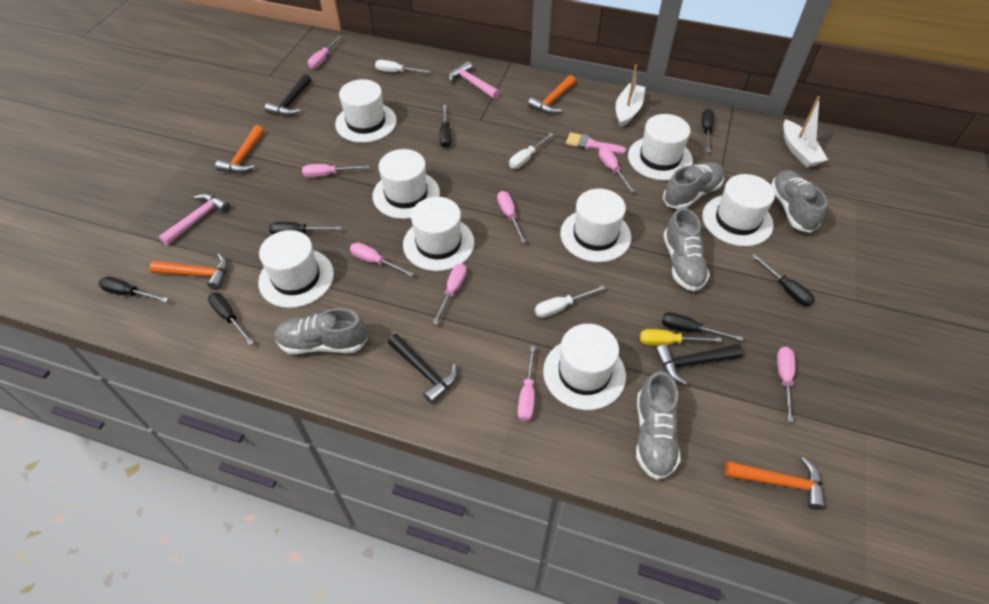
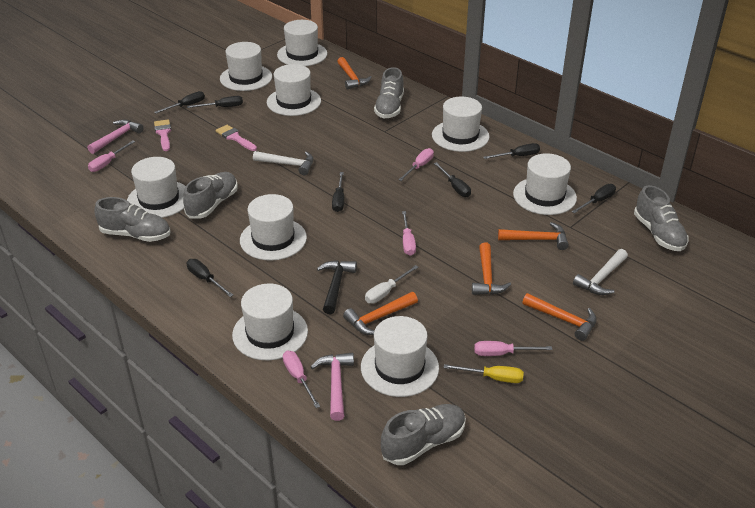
black hammer: 3 -> 1
orange hammer: 4 -> 5
pink brush: 1 -> 2
pink screwdriver: 8 -> 5
white boat: 2 -> 0
white hammer: 0 -> 2
white hat: 8 -> 9
white screwdriver: 3 -> 1

